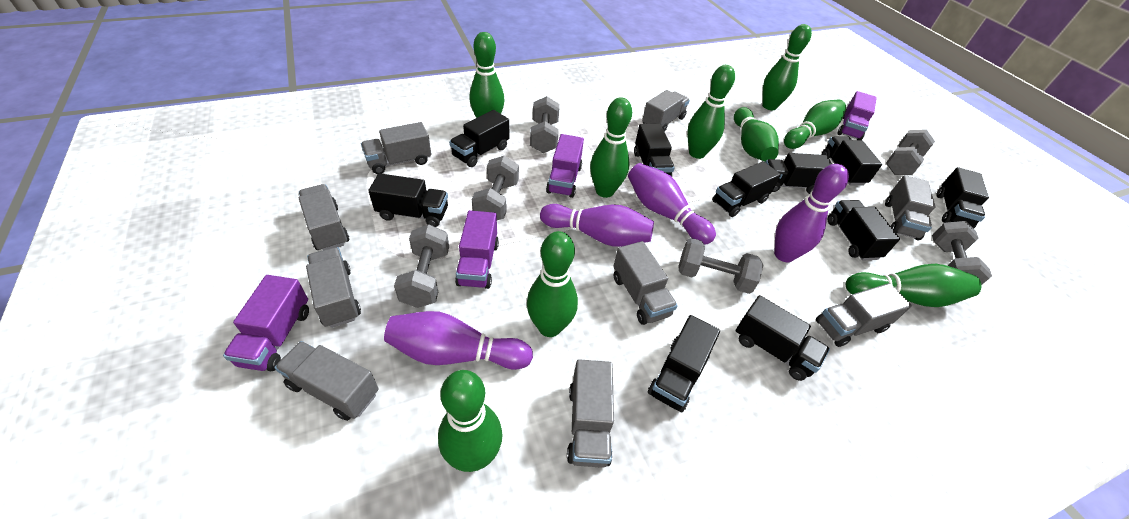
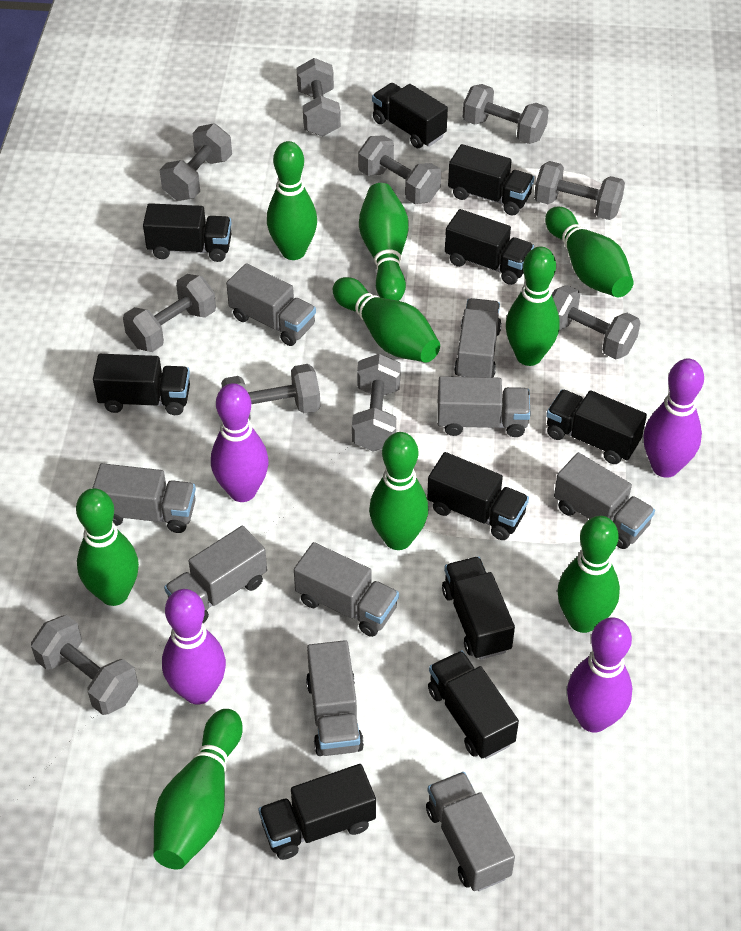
grey dumbbell: 6 -> 10
purple truck: 4 -> 0

